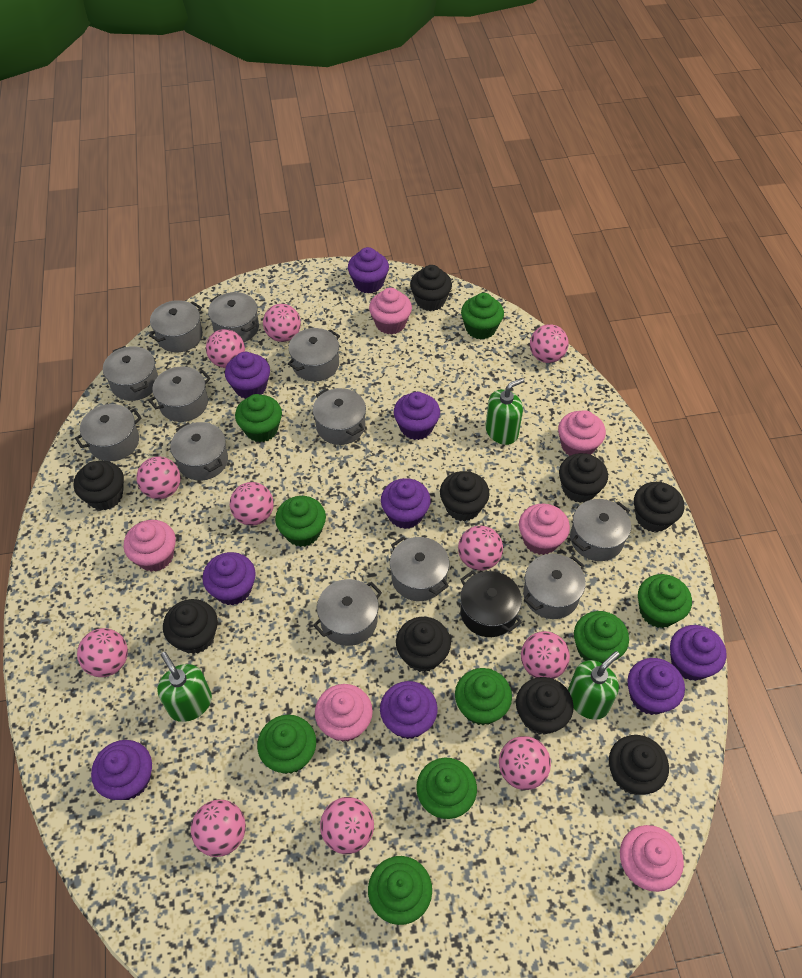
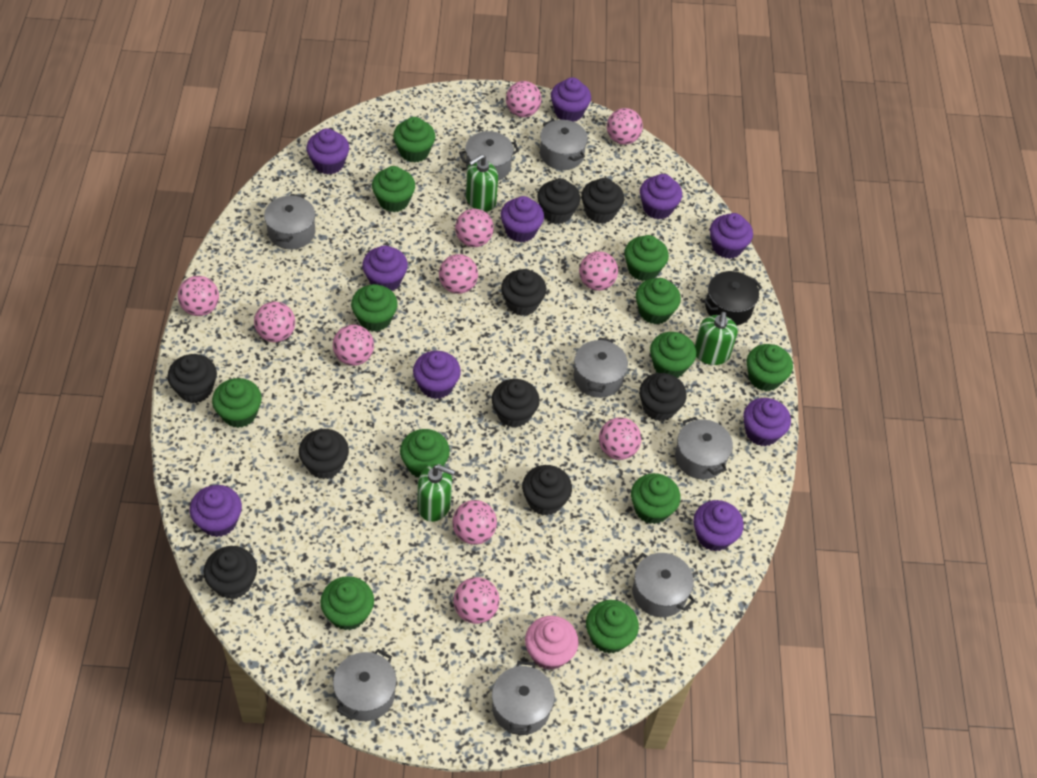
green cupcake: 9 -> 12
grey pot: 12 -> 8
pink cupcake: 6 -> 1
purple cupcake: 9 -> 10

